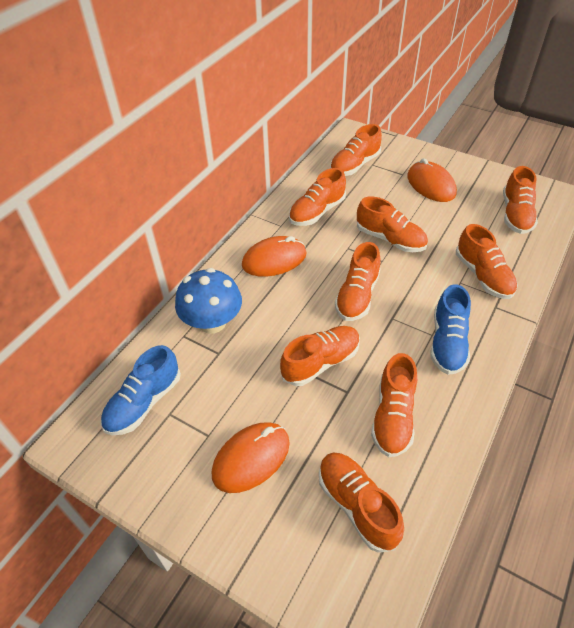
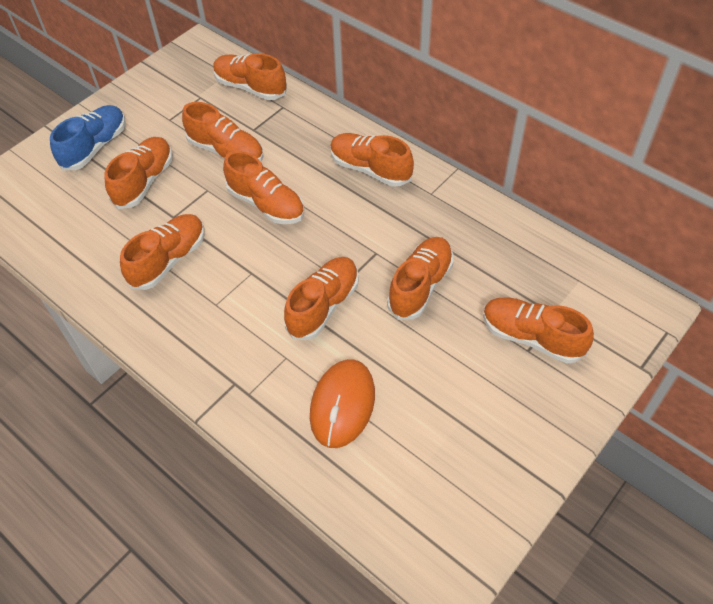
blue mushroom: 1 -> 0
blue shoe: 2 -> 1
orange mouse: 3 -> 1

